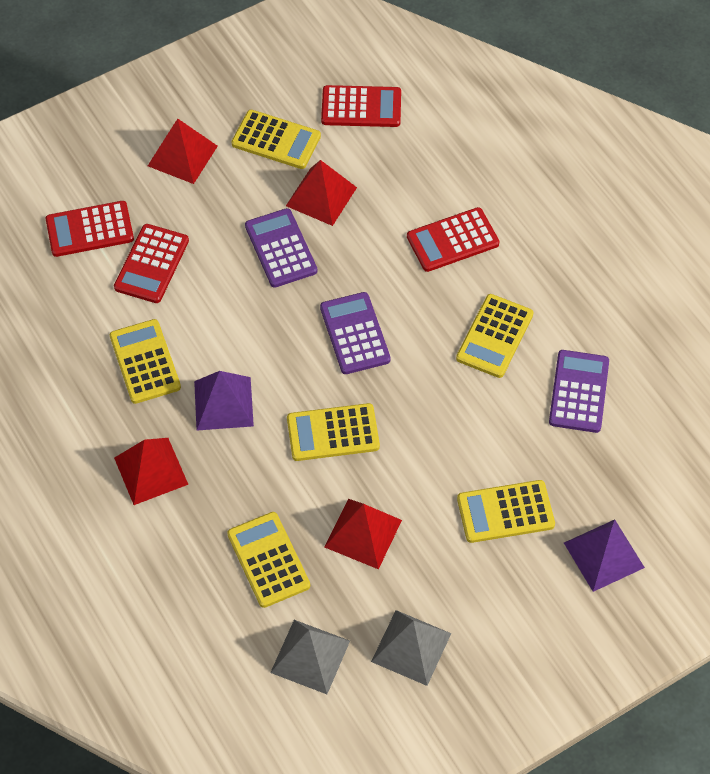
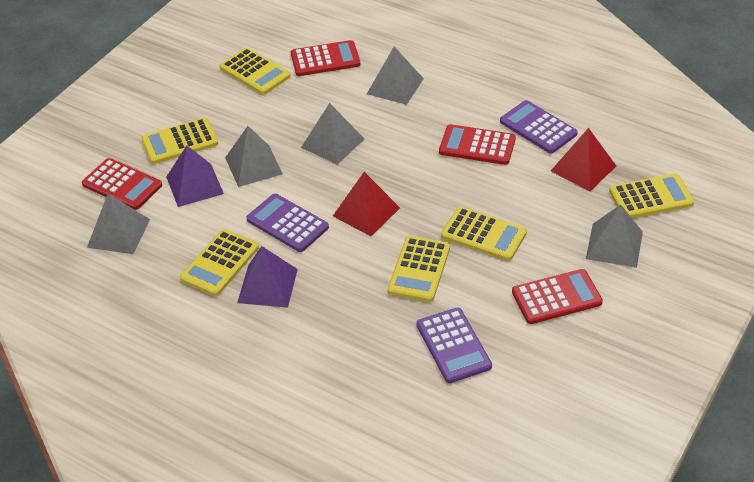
grey pyramid: 2 -> 5
red pyramid: 4 -> 2

